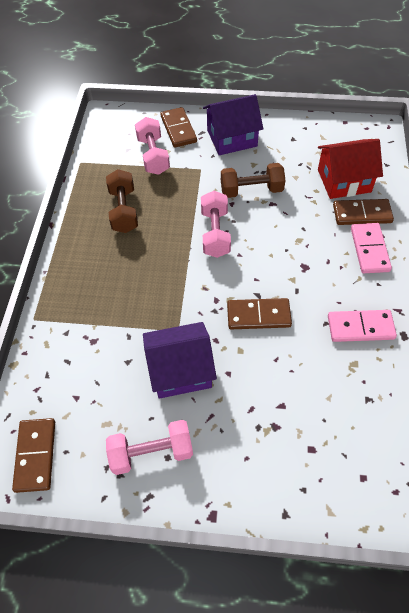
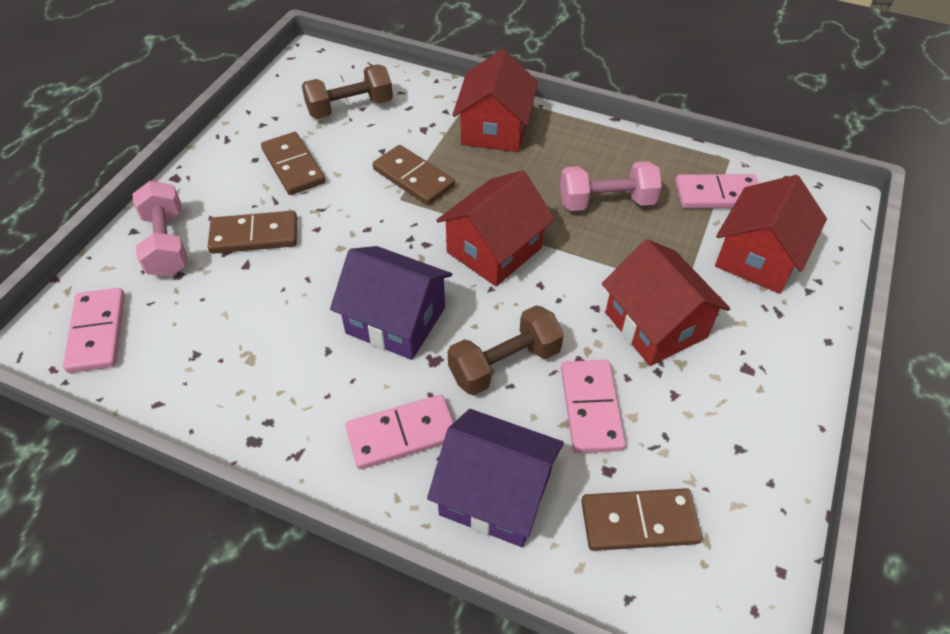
pink domino: 2 -> 4
pink dumbbell: 3 -> 2
red house: 1 -> 4

